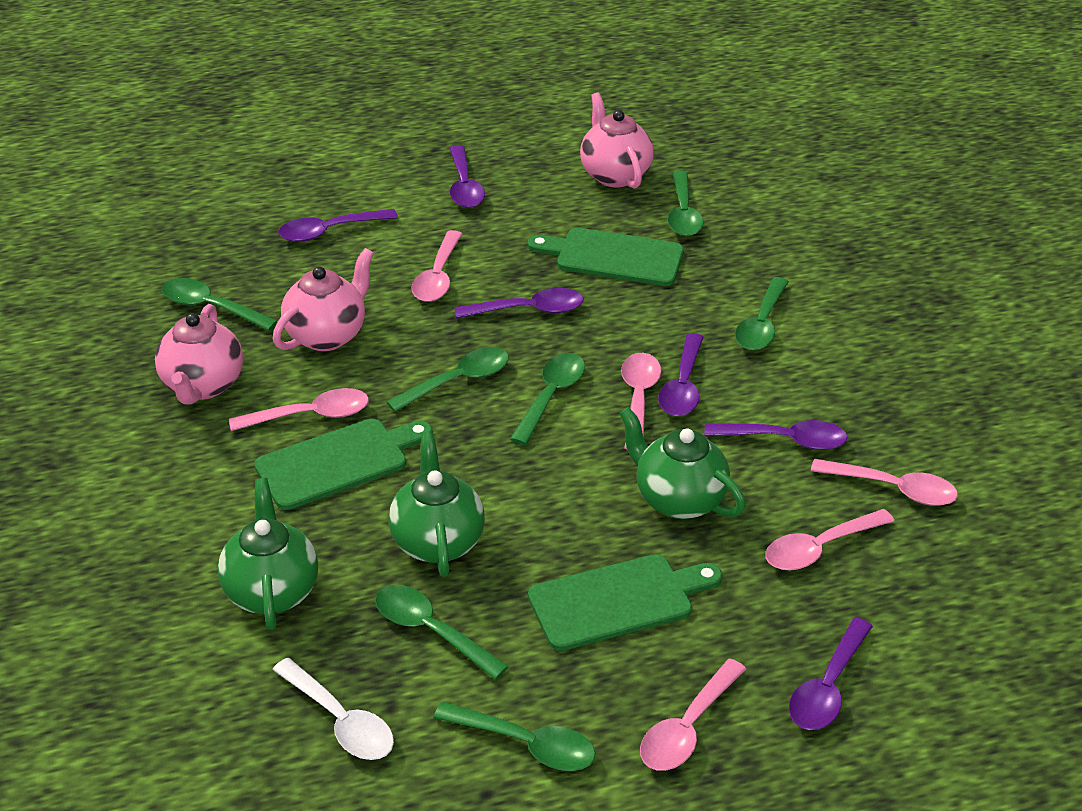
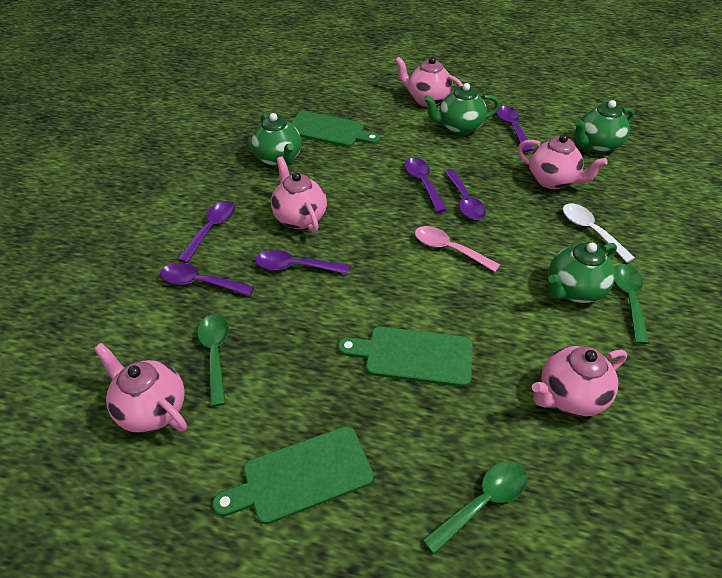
green spoon: 7 -> 3
green teapot: 3 -> 4
pink spoon: 6 -> 1
pink teapot: 3 -> 5

